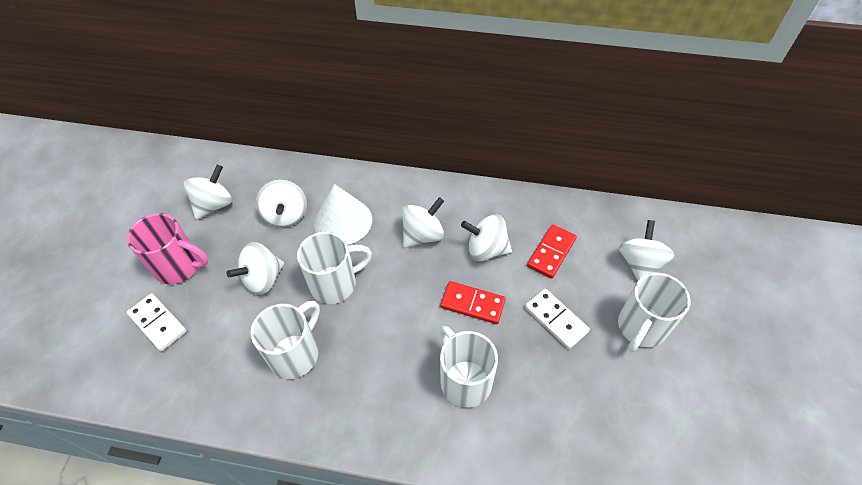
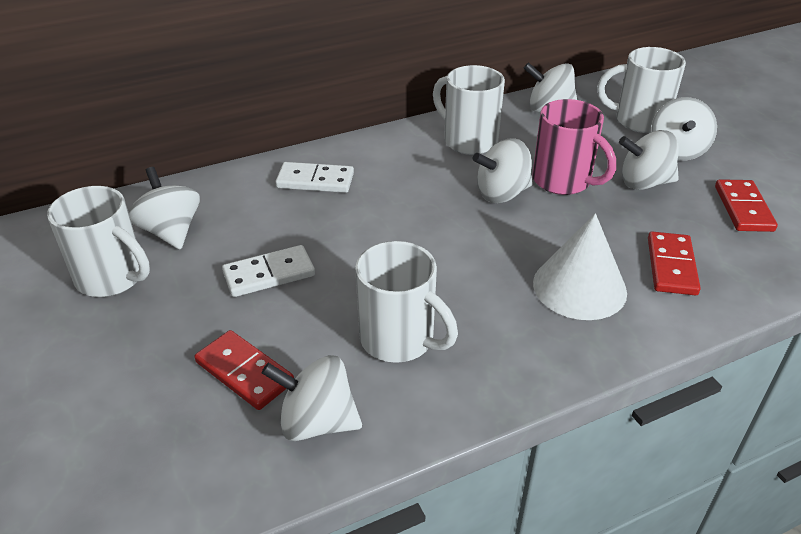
red domino: 2 -> 3

